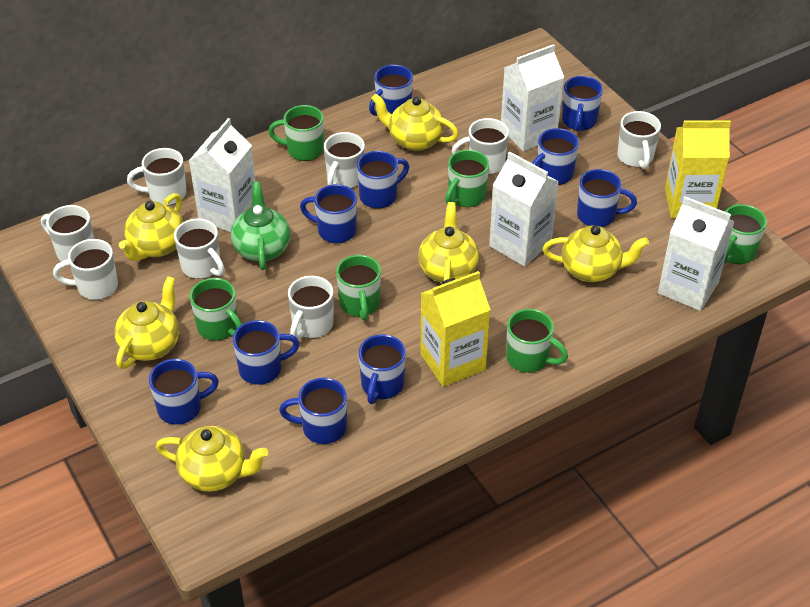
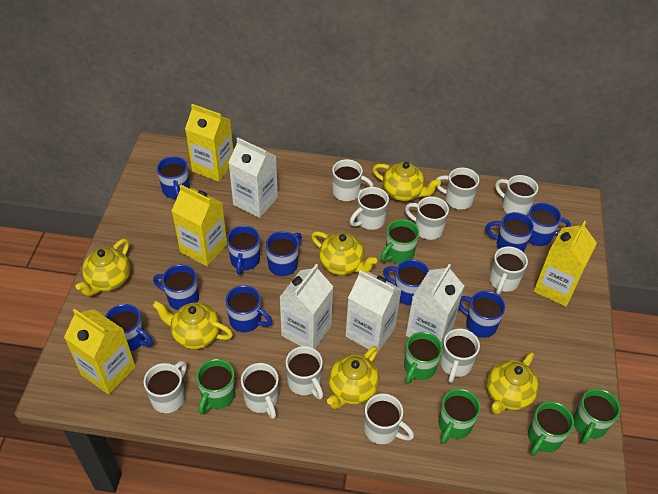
green teapot: 1 -> 0
white mug: 8 -> 11
yellow carton: 2 -> 4

